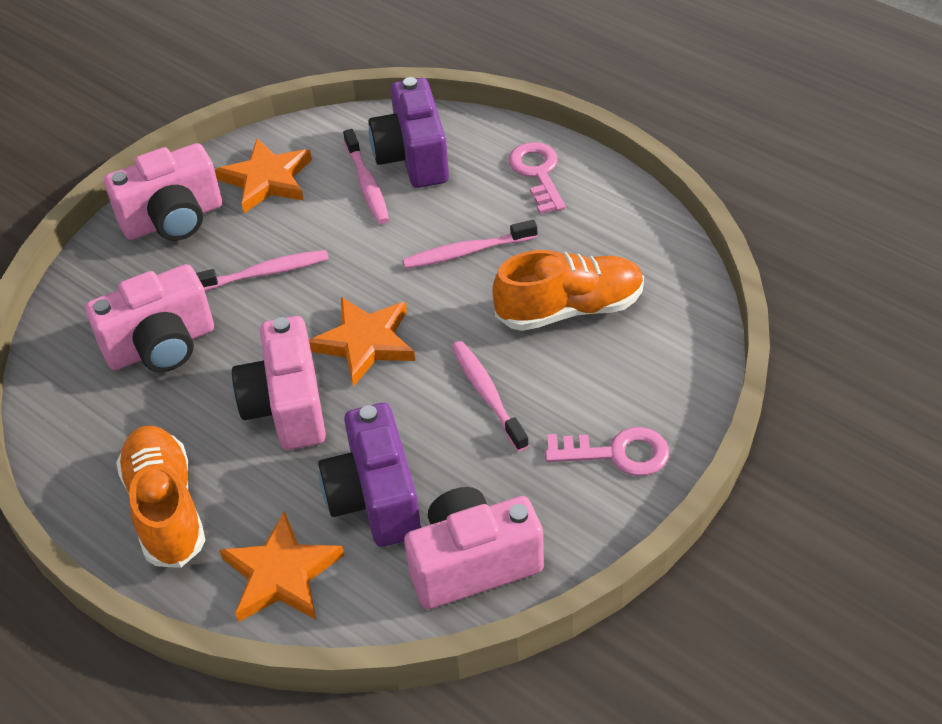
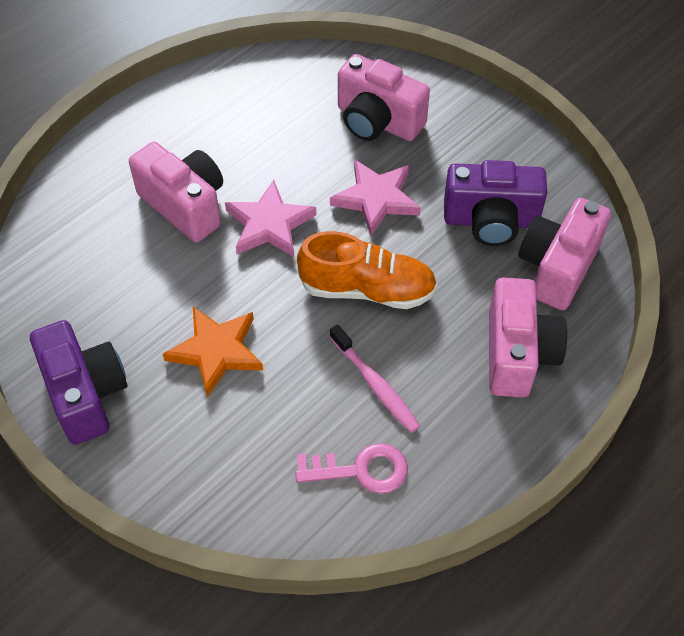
orange shoe: 2 -> 1
orange star: 3 -> 1
pink key: 2 -> 1
pink star: 0 -> 2
pink toothbrush: 4 -> 1

